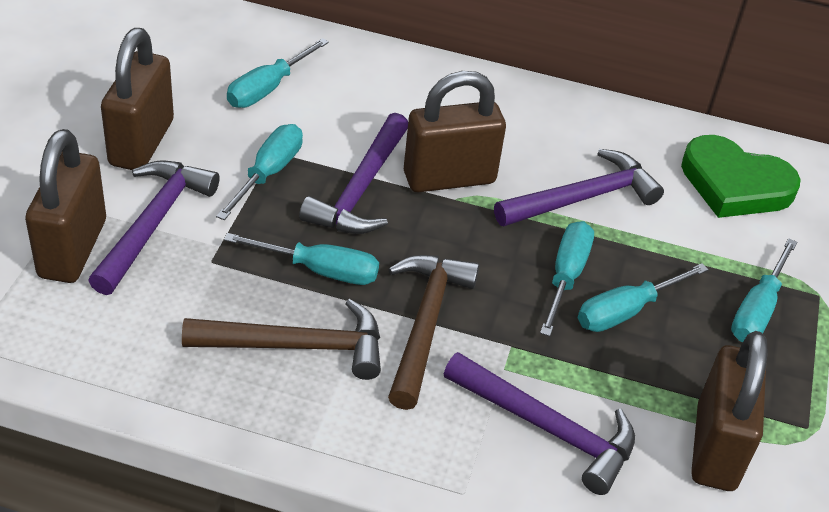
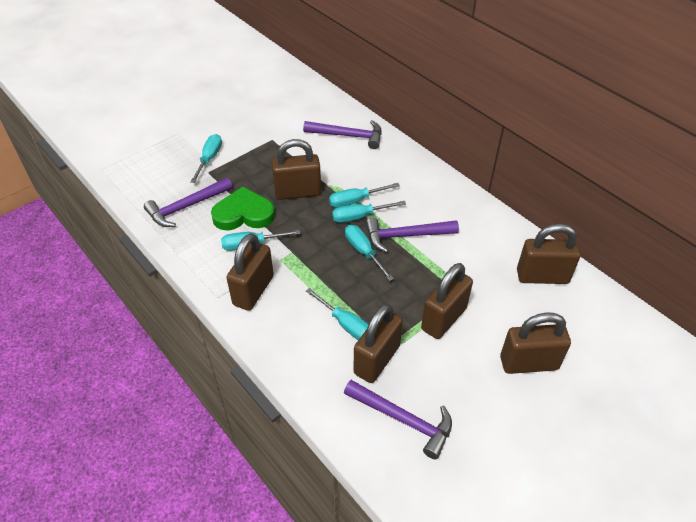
brown hammer: 2 -> 0
brown padlock: 4 -> 6

